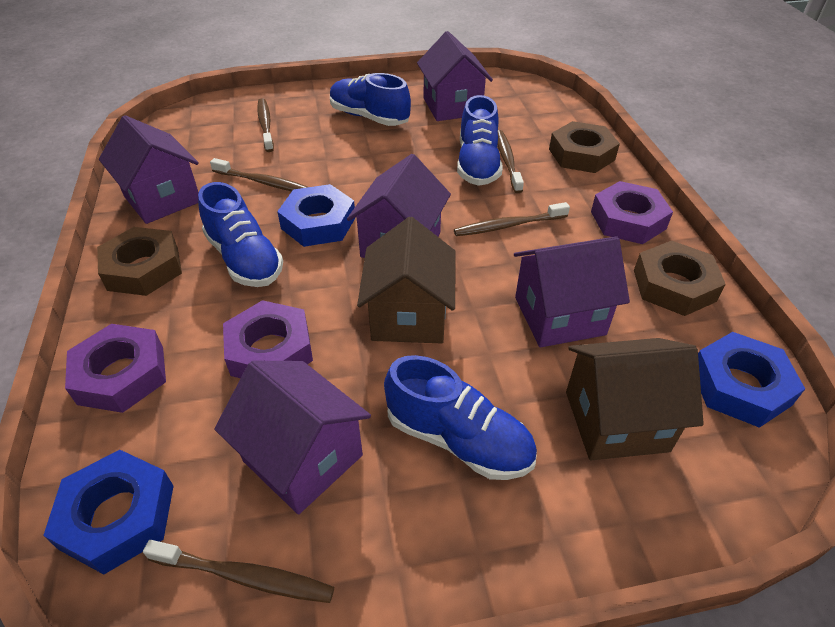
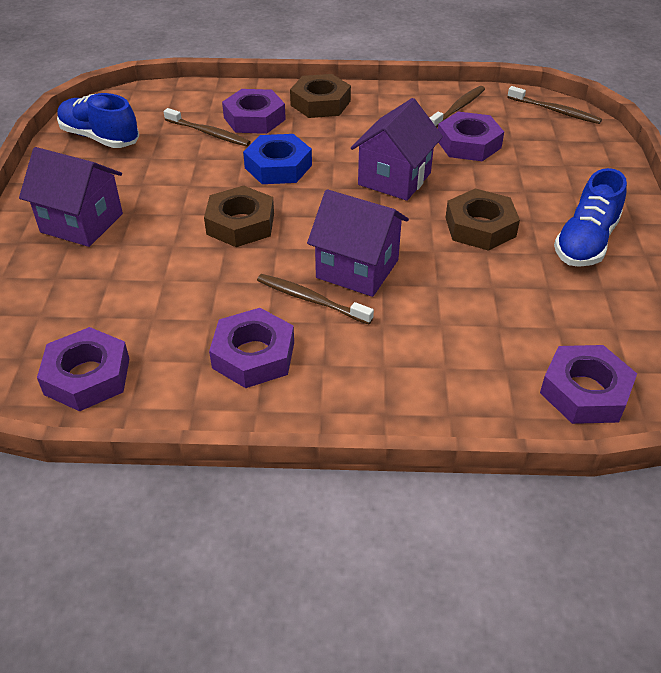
blue nut: 3 -> 1
blue shoe: 4 -> 2
brown house: 2 -> 0
brown toothbrush: 5 -> 4
purple house: 5 -> 3
purple nut: 3 -> 5

